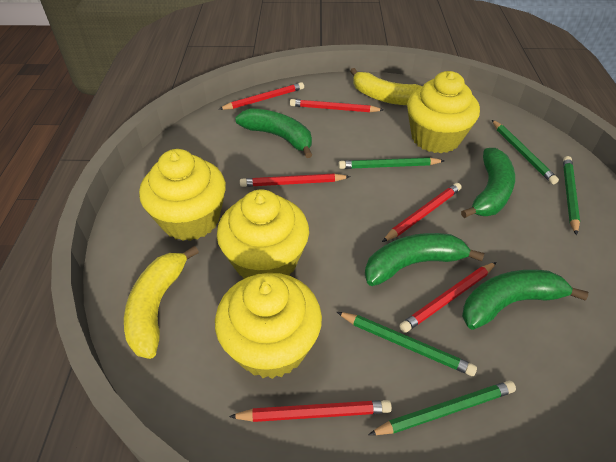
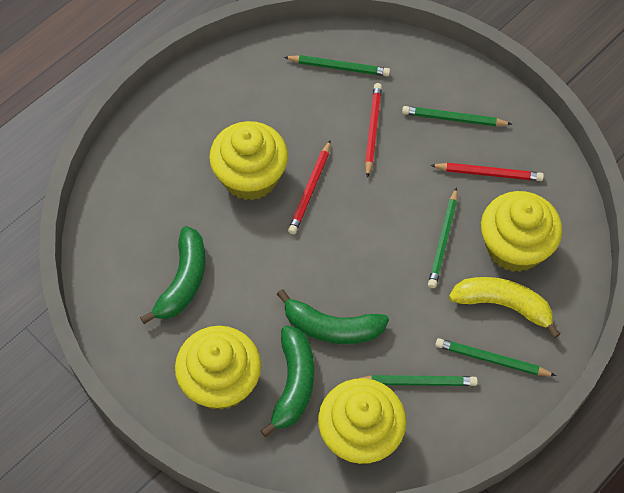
green banana: 4 -> 3
red pencil: 6 -> 3
yellow banana: 2 -> 1

